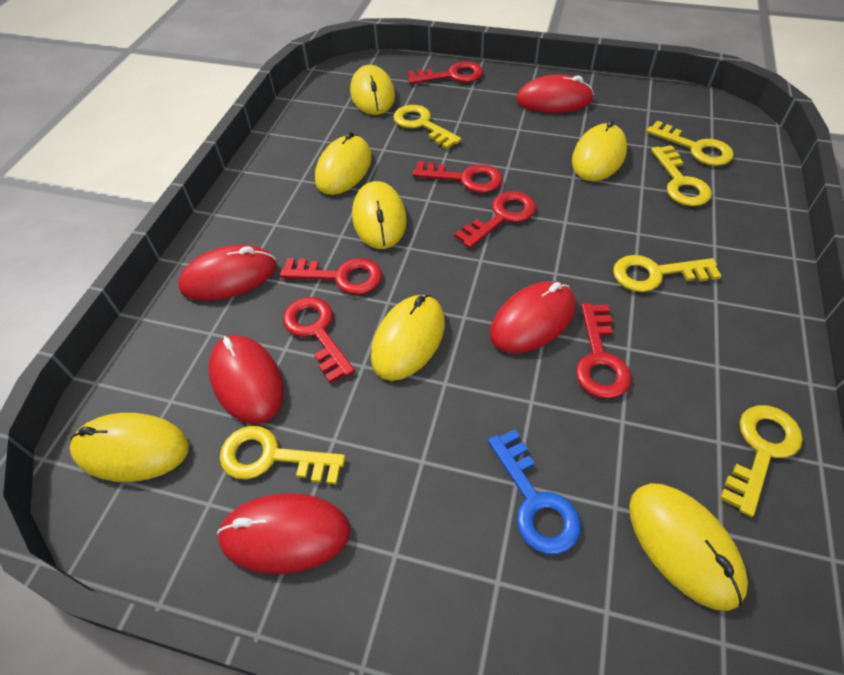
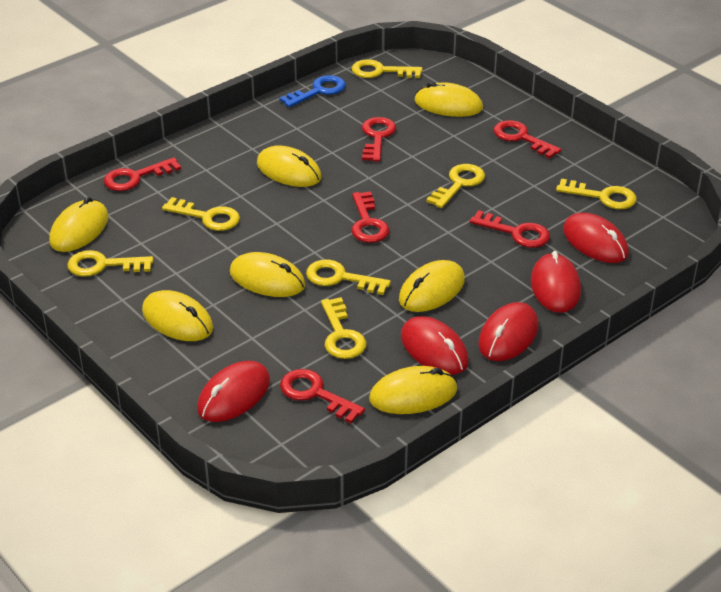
yellow key: 6 -> 7

